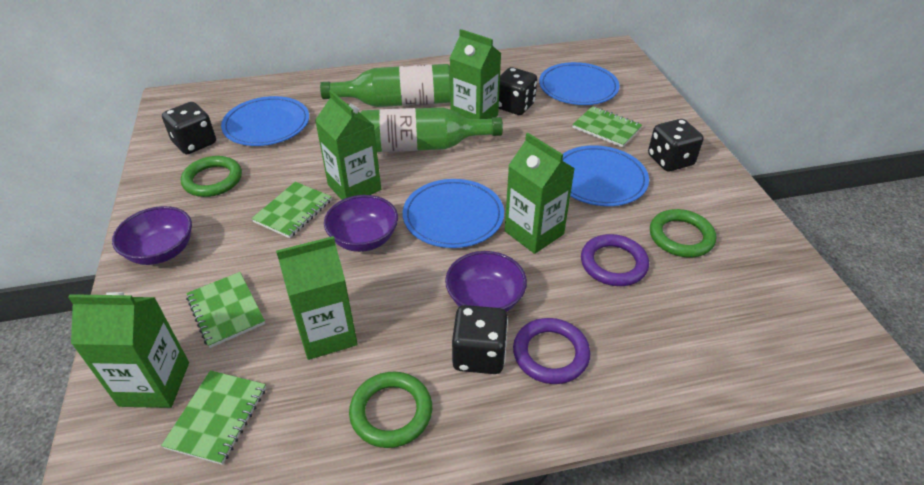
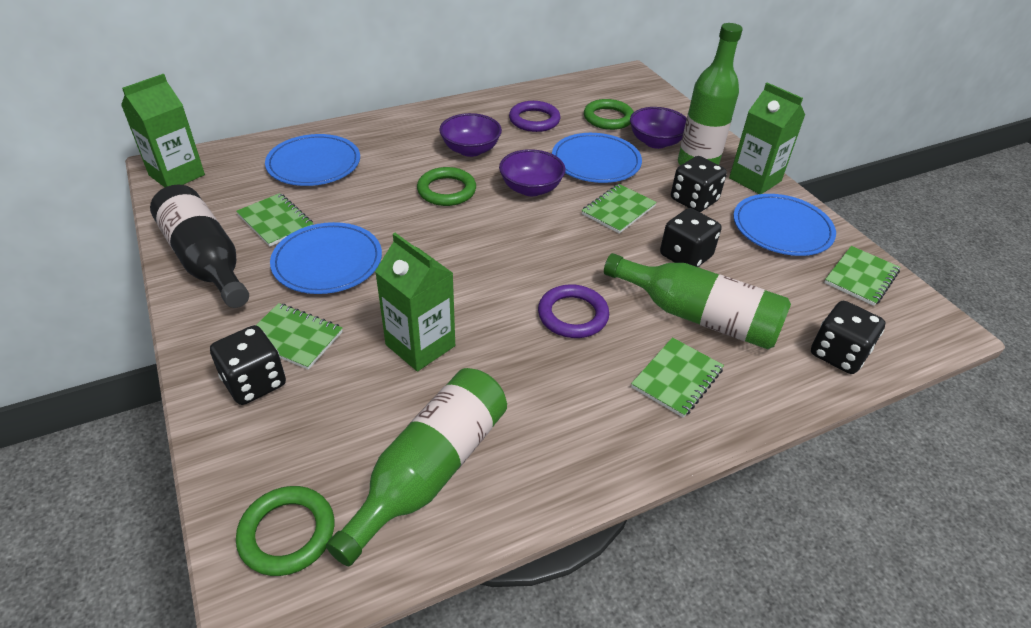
black bottle: 0 -> 1
green bottle: 2 -> 3
green carton: 5 -> 3
green notebook: 4 -> 5

